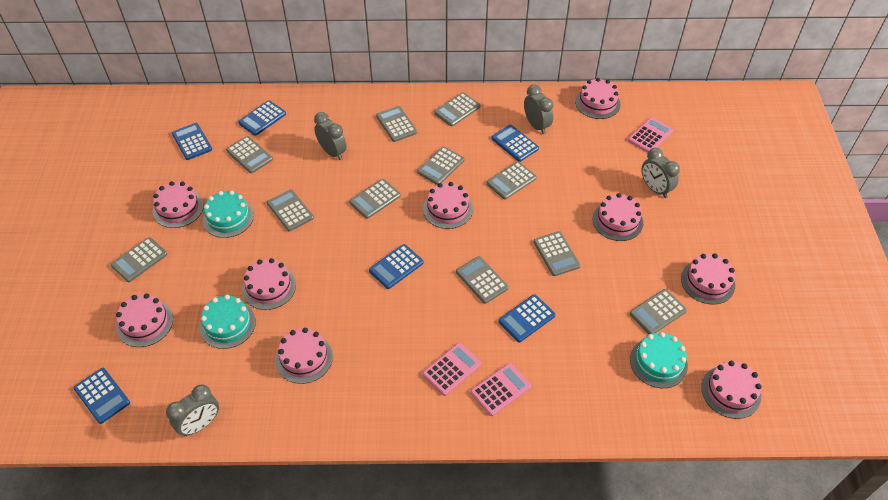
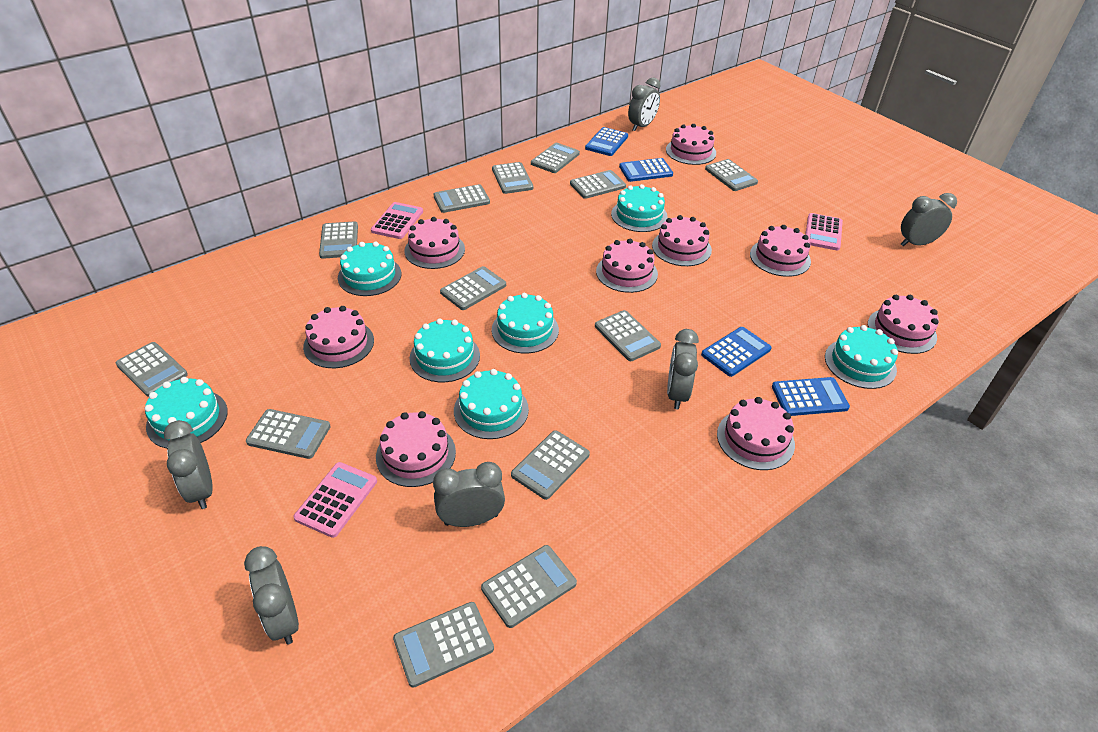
blue calculator: 6 -> 4
grey calculator: 11 -> 13
grey clock: 4 -> 6
turquoise cake: 3 -> 7

